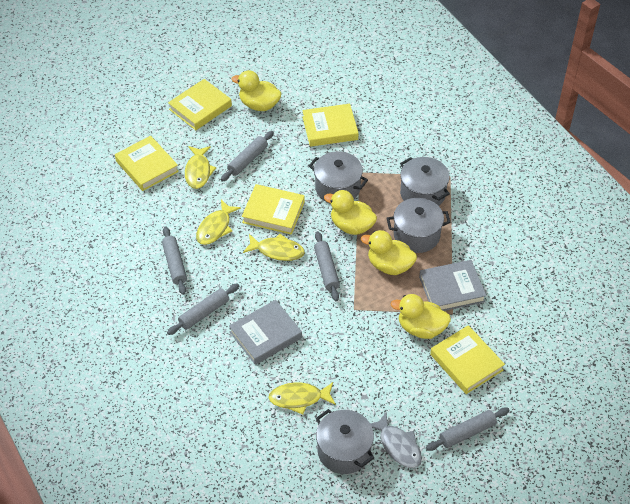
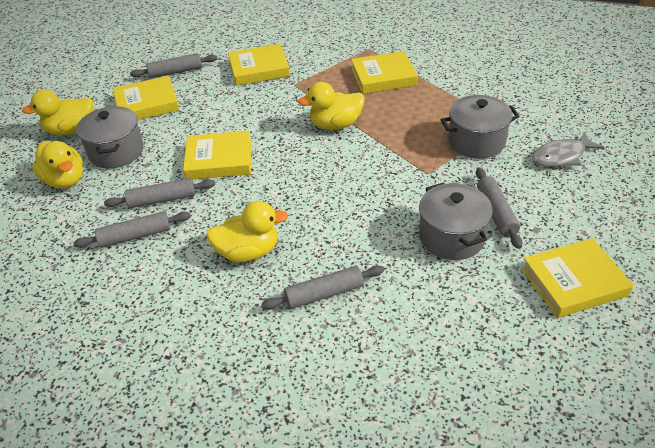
grey book: 2 -> 0
grey pot: 4 -> 3
yellow fish: 4 -> 0

